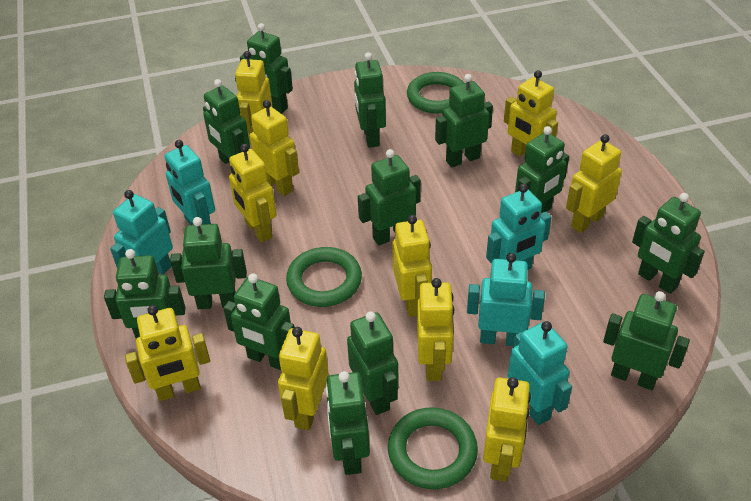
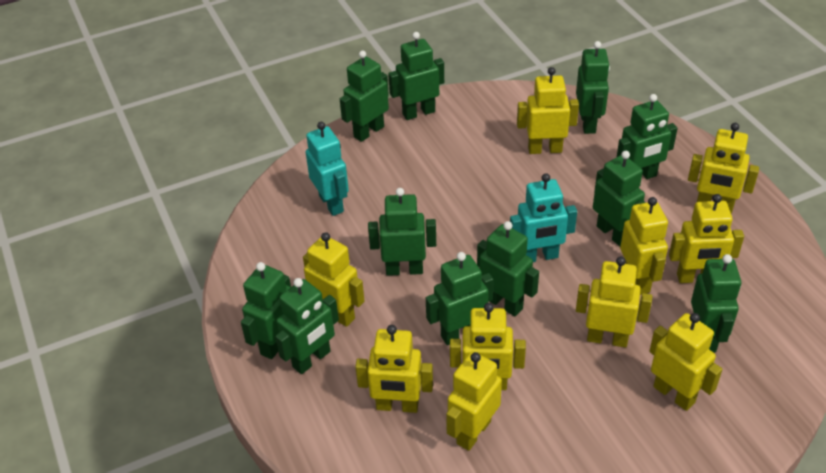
green ring: 3 -> 0
green robot: 13 -> 11
turquoise robot: 5 -> 2

